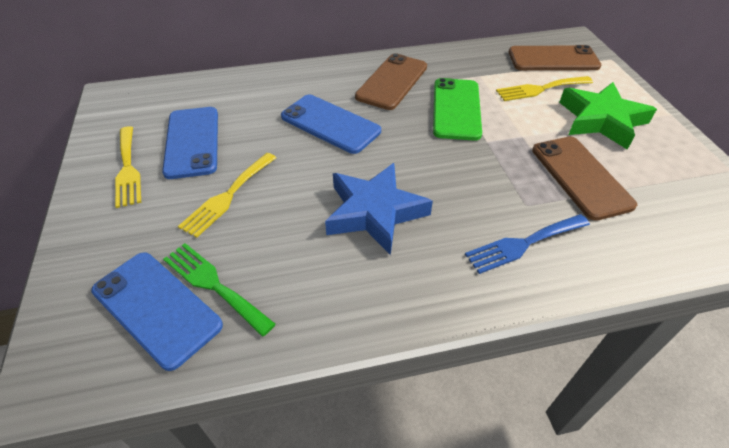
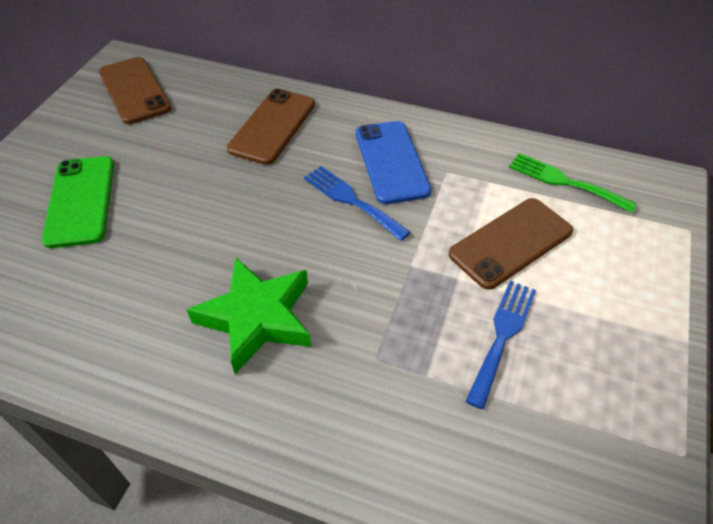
blue fork: 1 -> 2
blue phone: 3 -> 1
blue star: 1 -> 0
yellow fork: 3 -> 0

